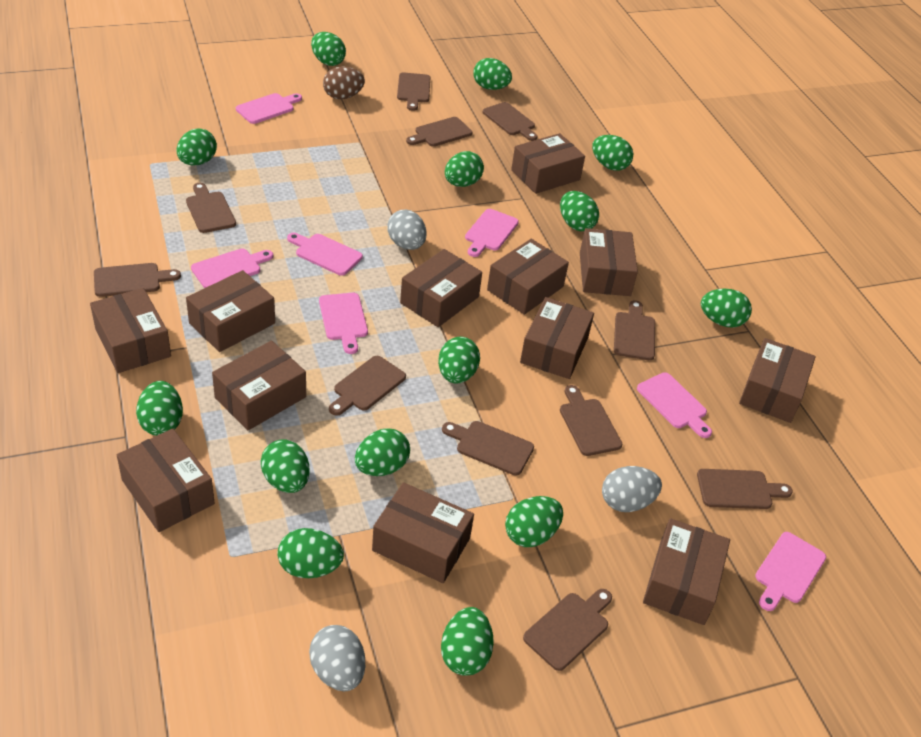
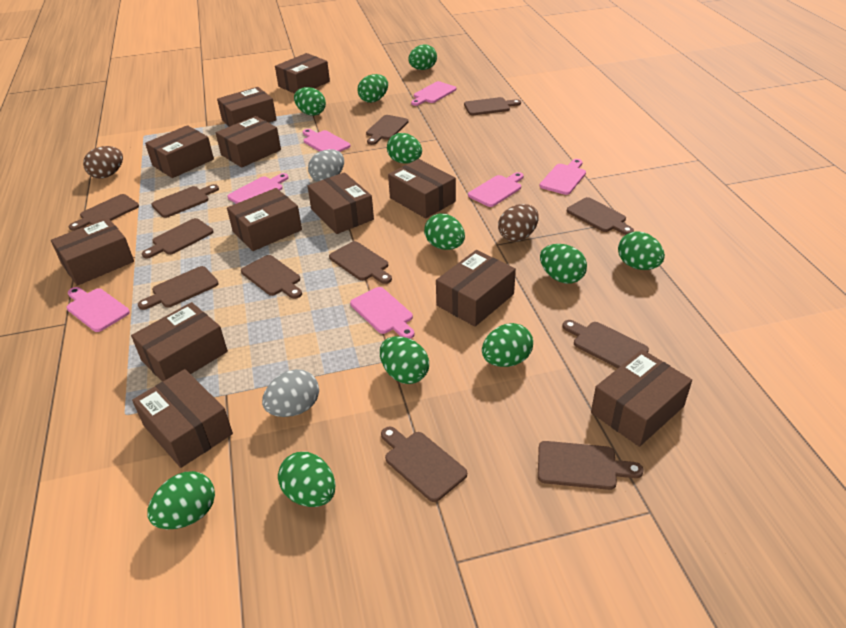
brown cutting board: 11 -> 12
brown egg: 1 -> 2
green egg: 14 -> 11
grey egg: 3 -> 2

